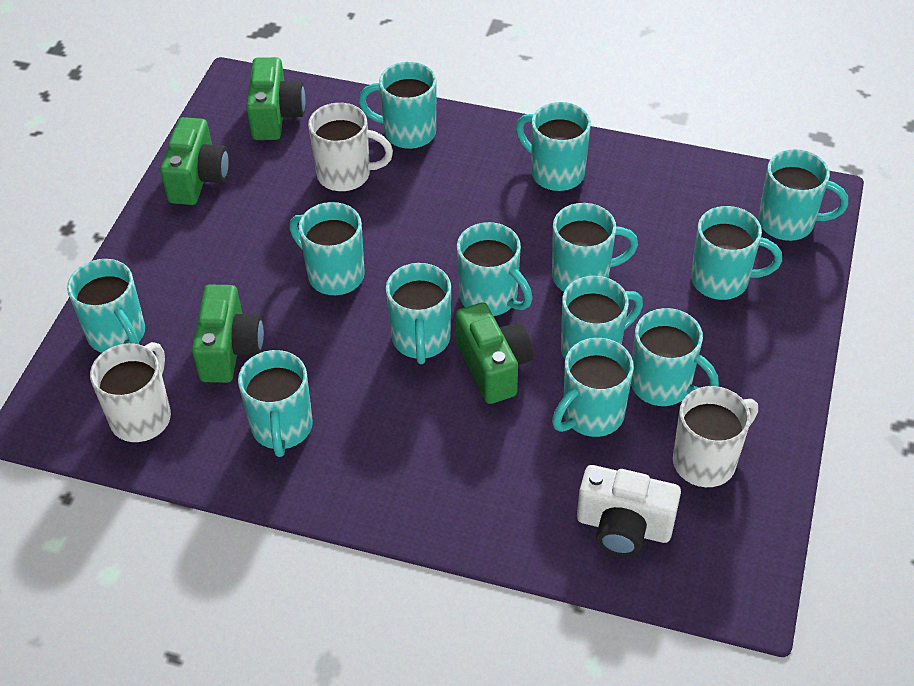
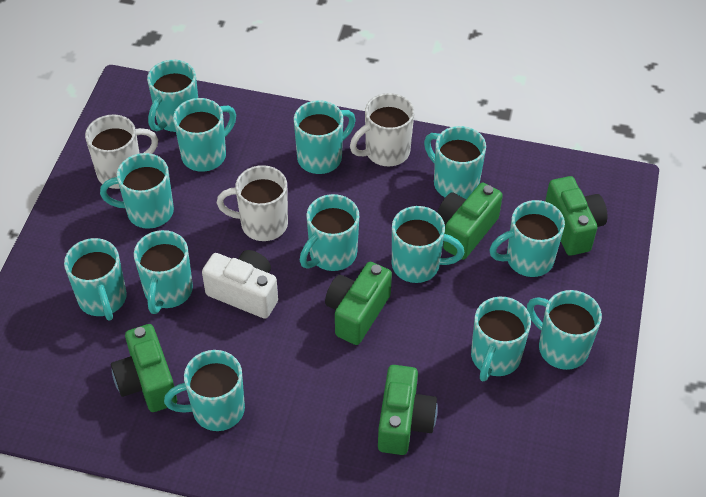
green camera: 4 -> 5

